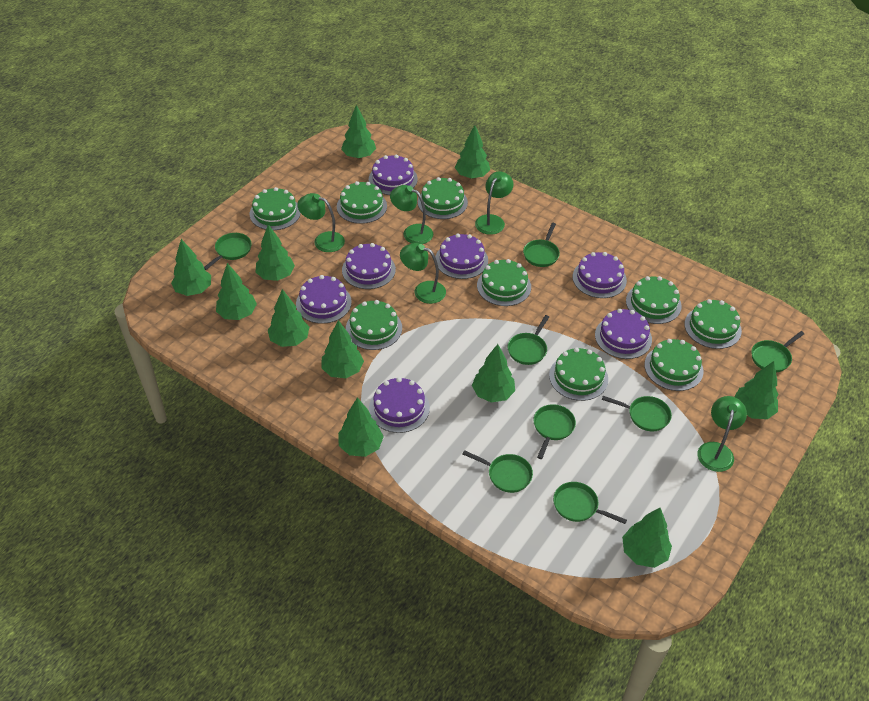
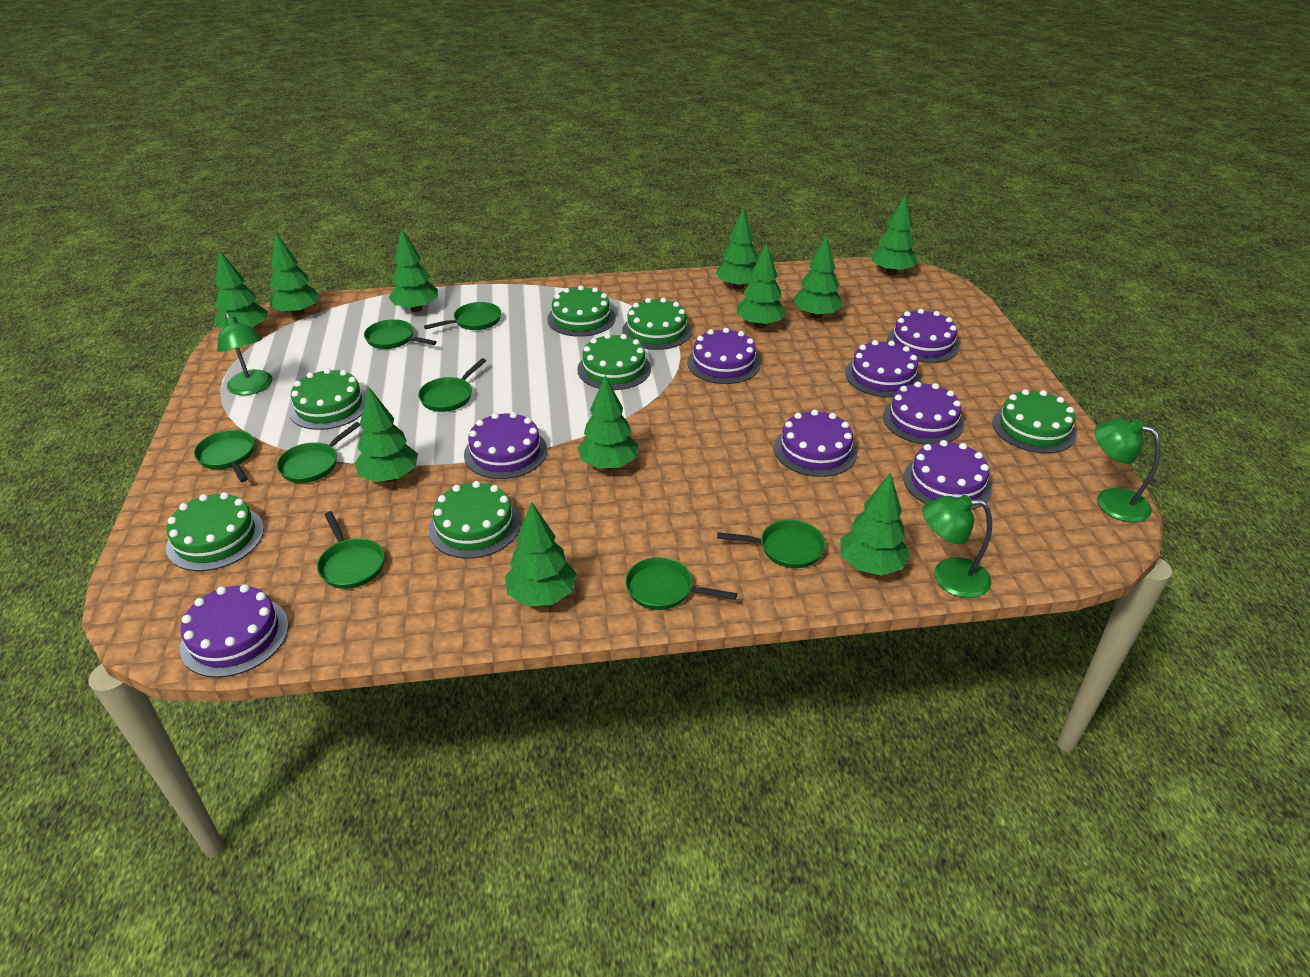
green cake: 9 -> 7
green lamp: 5 -> 3
purple cake: 7 -> 8

